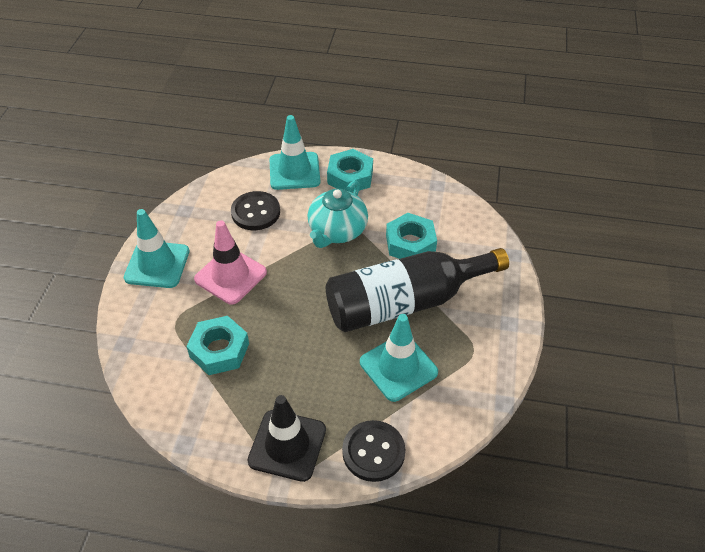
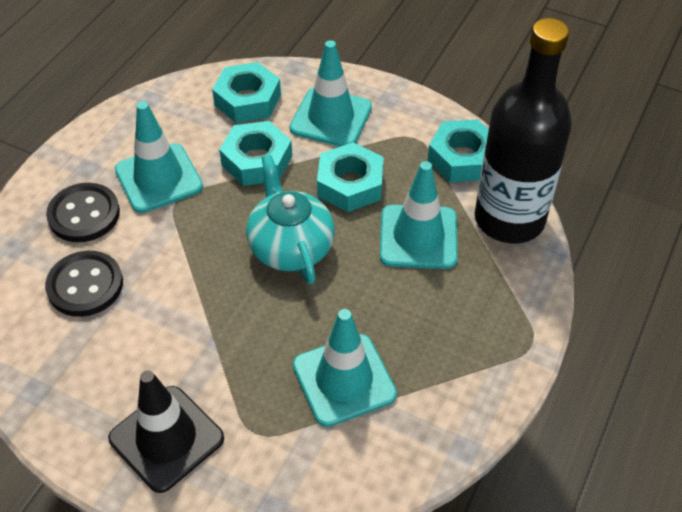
pink traffic cone: 1 -> 0
turquoise nut: 3 -> 4
turquoise traffic cone: 3 -> 4

